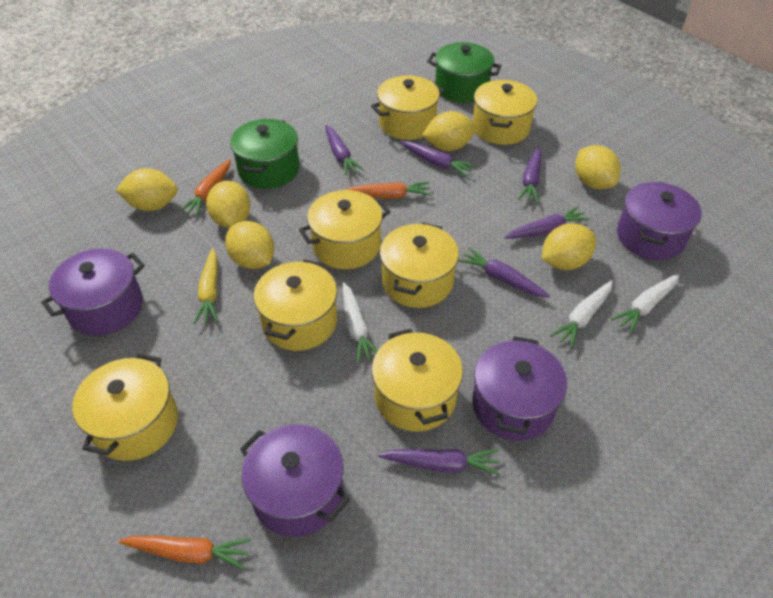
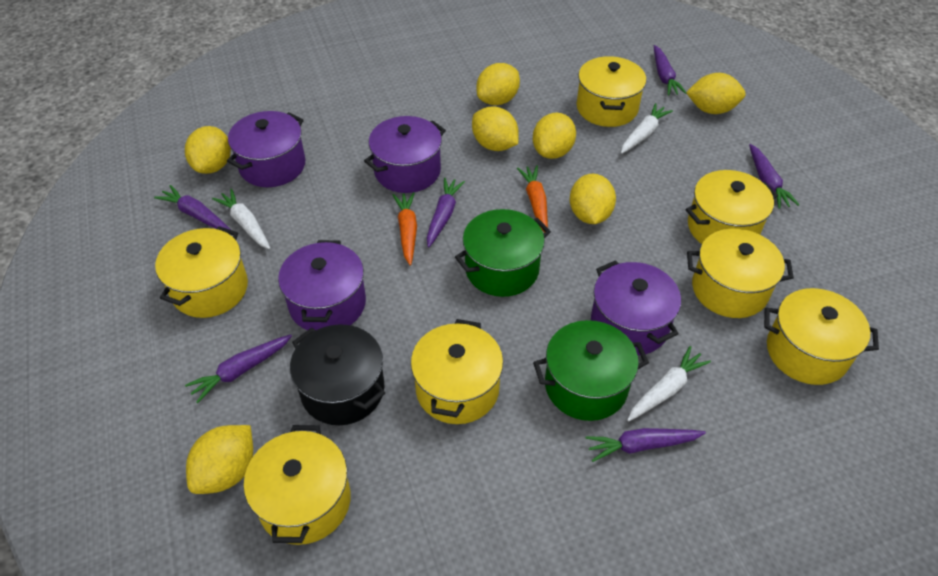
black pot: 0 -> 1
orange carrot: 3 -> 2
yellow carrot: 1 -> 0
yellow lemon: 6 -> 7

